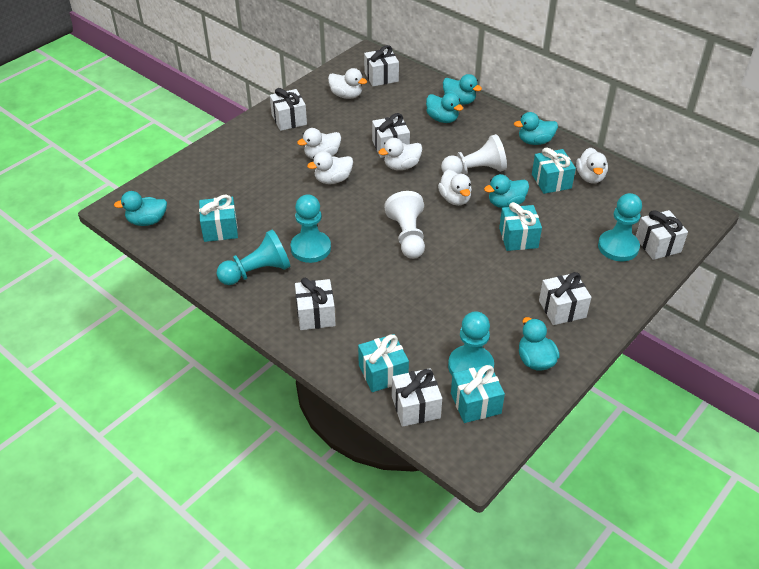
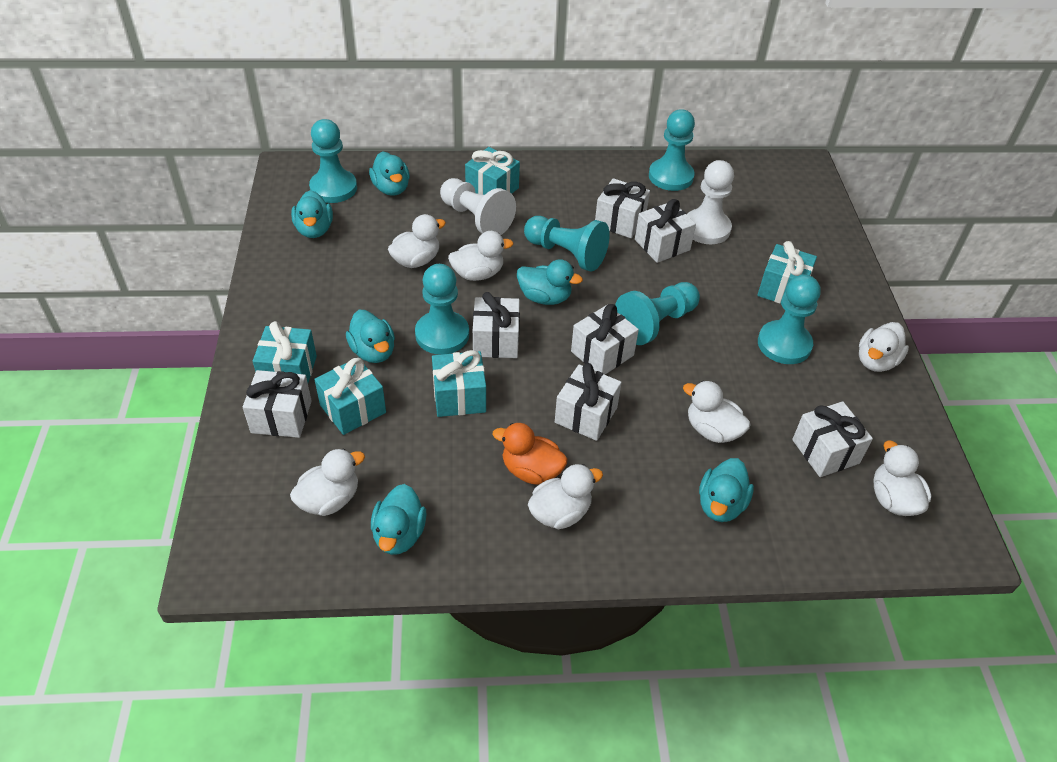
orange duck: 0 -> 1
turquoise pawn: 4 -> 6
white duck: 6 -> 7

